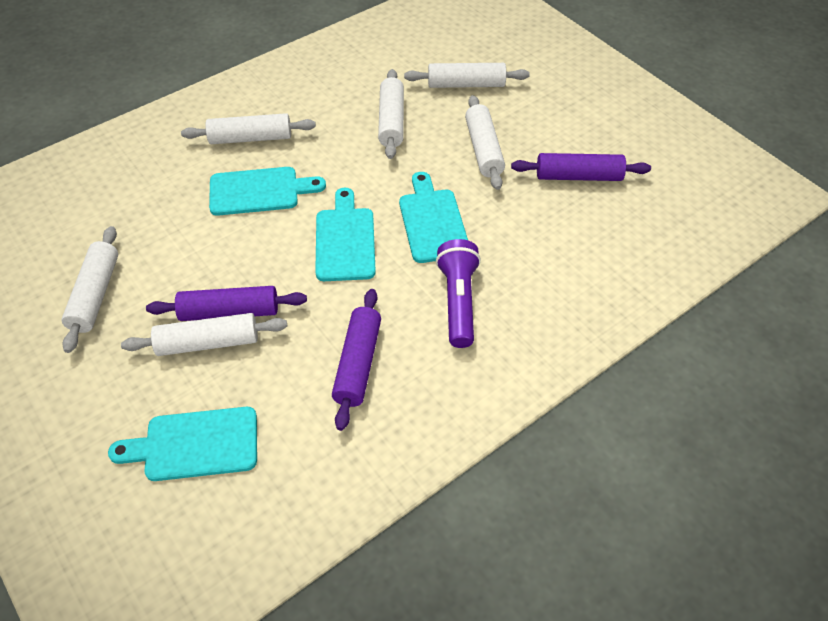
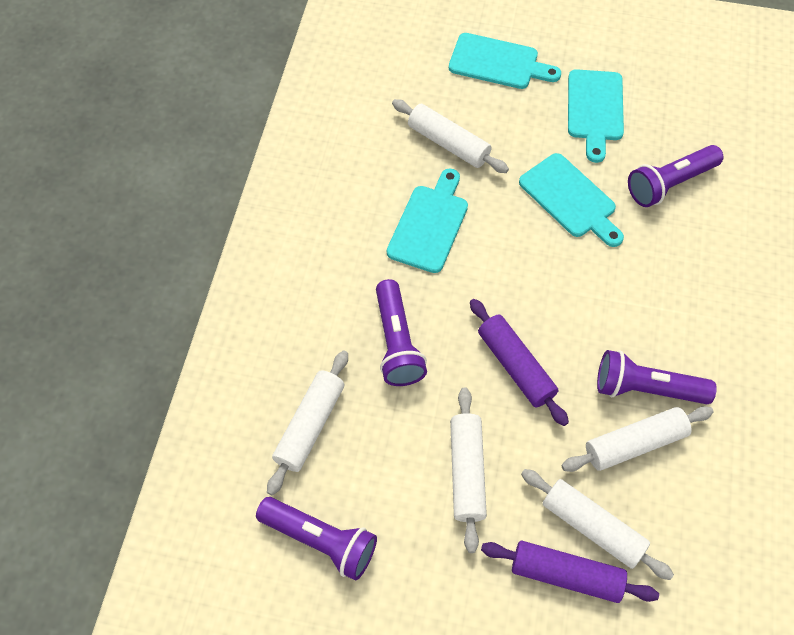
purple flashlight: 1 -> 4
purple rolling pin: 3 -> 2
white rolling pin: 6 -> 5

